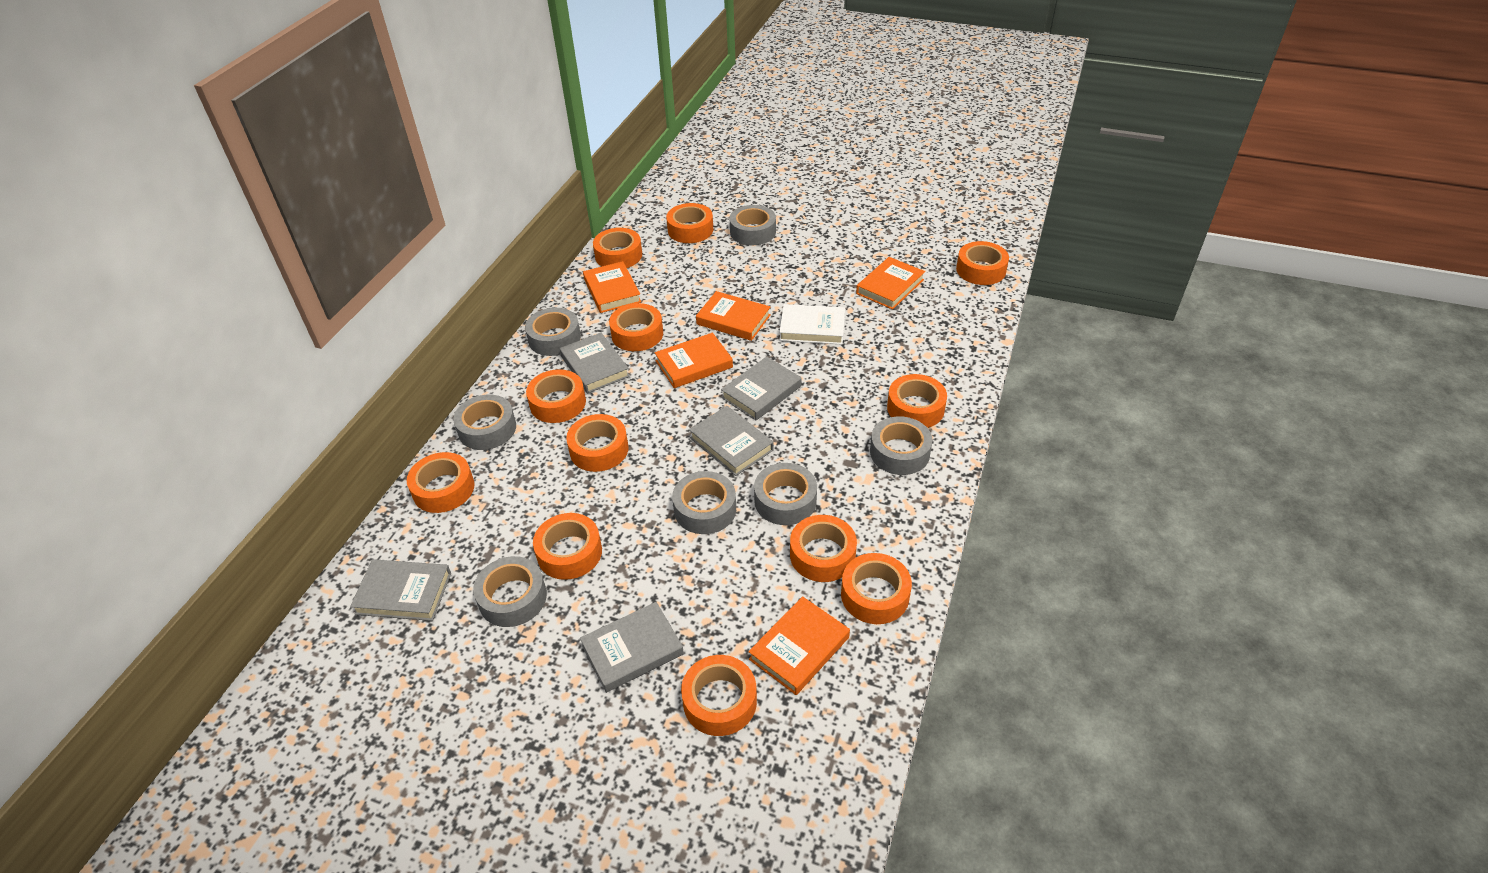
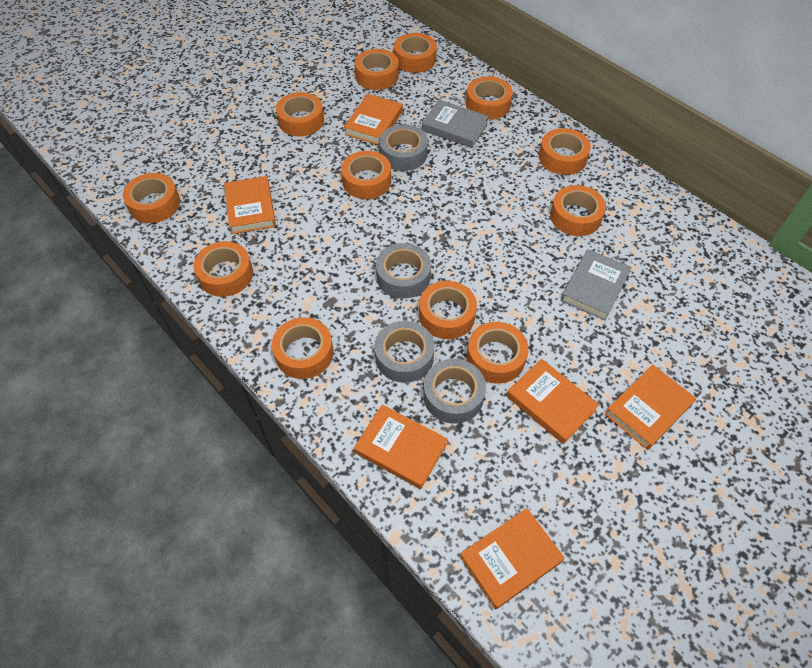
grey book: 5 -> 2
grey tape: 7 -> 4
orange book: 5 -> 6
white book: 1 -> 0

